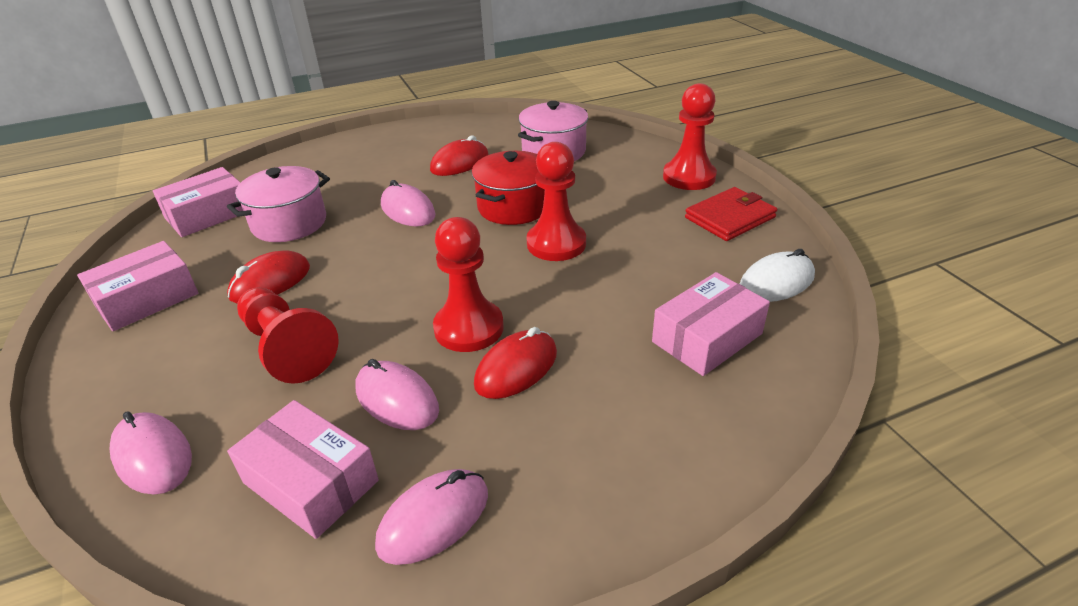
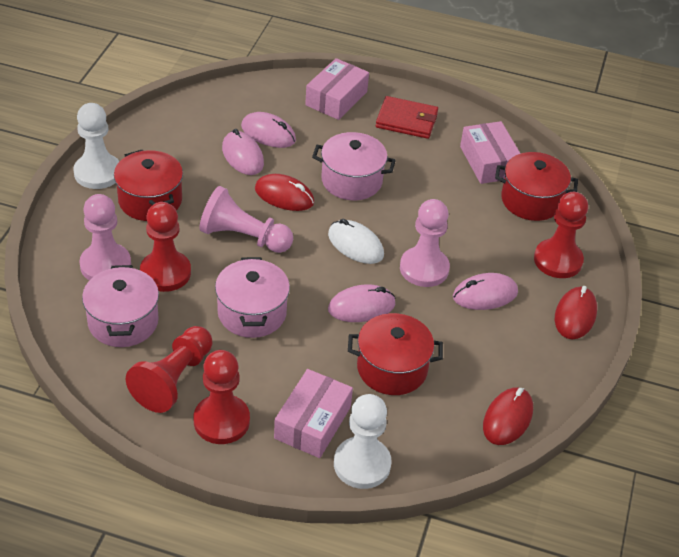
pink box: 4 -> 3
pink pawn: 0 -> 3
pink pot: 2 -> 3
red pot: 1 -> 3
white pawn: 0 -> 2

